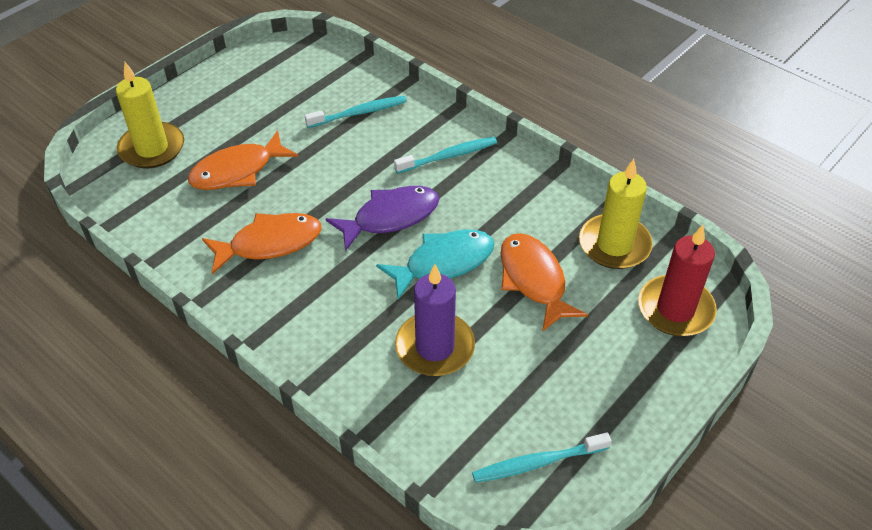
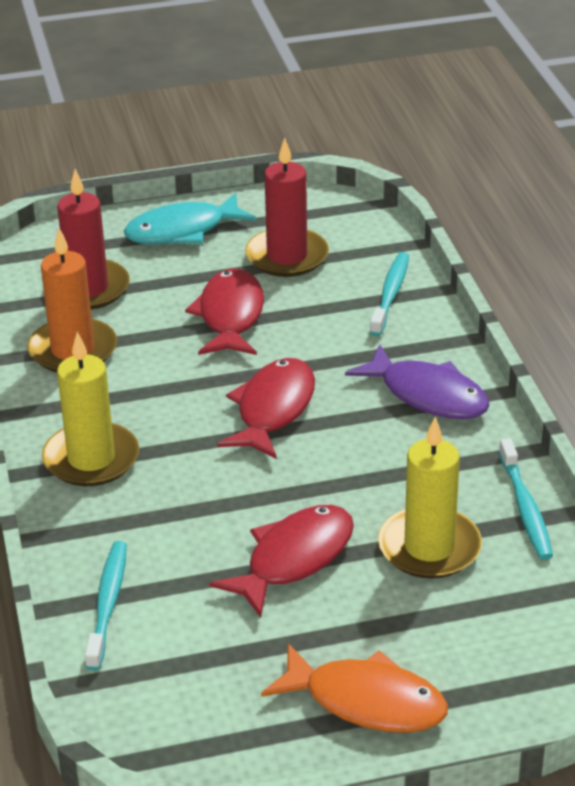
orange candle: 0 -> 1
orange fish: 3 -> 1
purple candle: 1 -> 0
red candle: 1 -> 2
red fish: 0 -> 3

